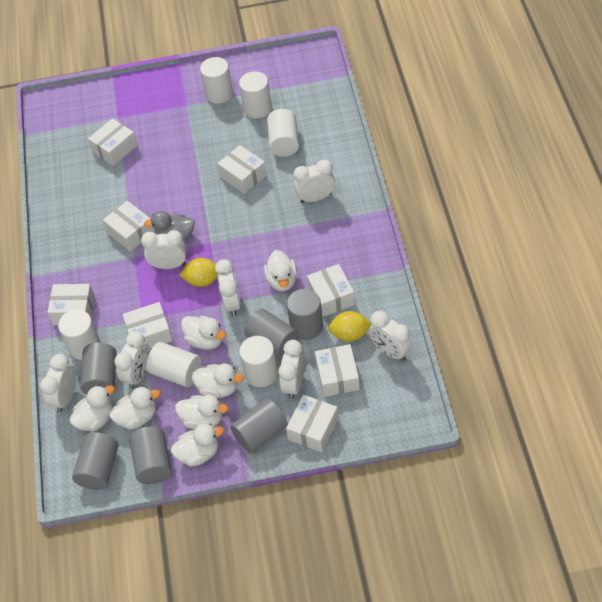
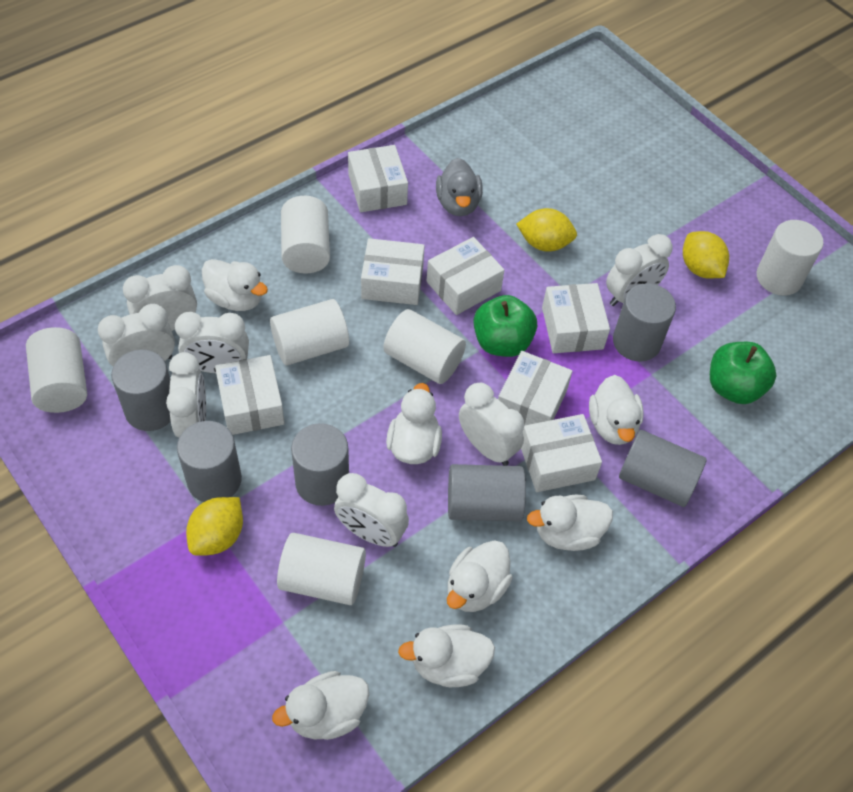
green apple: 0 -> 2
white box: 8 -> 7
yellow lemon: 2 -> 3

